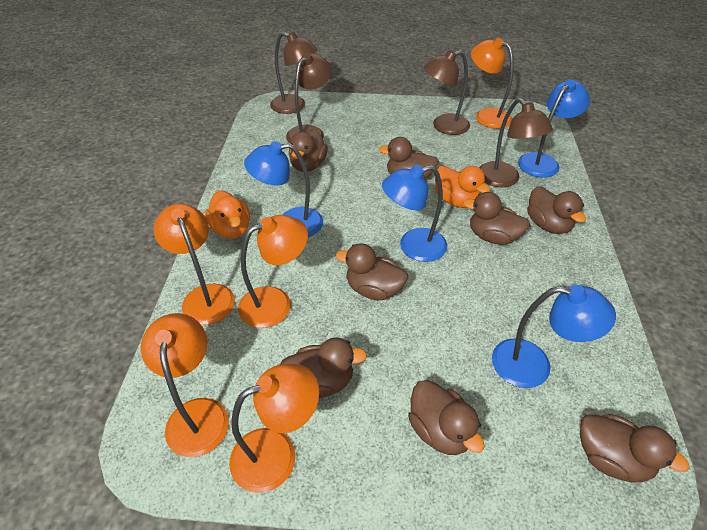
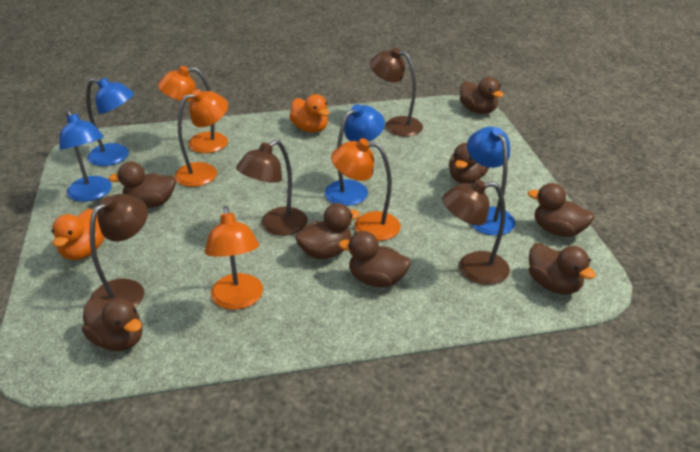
orange lamp: 5 -> 4

